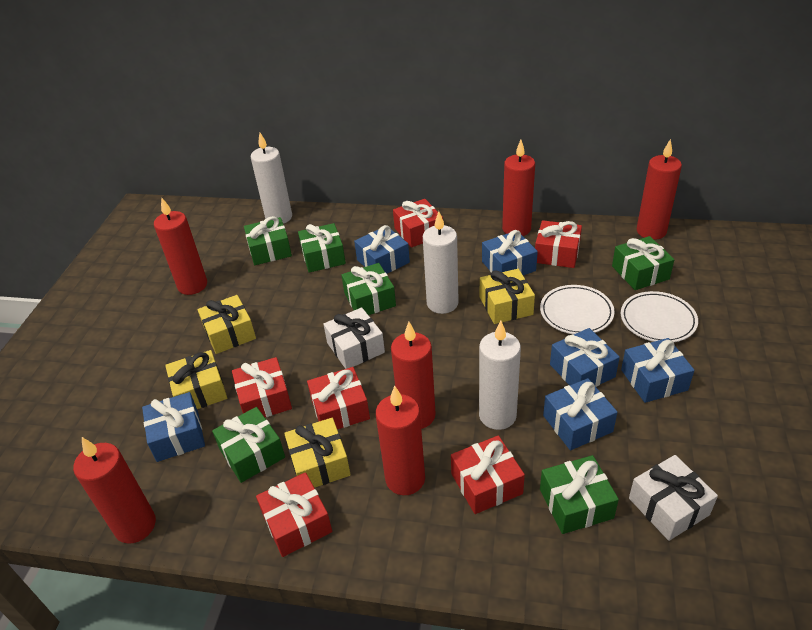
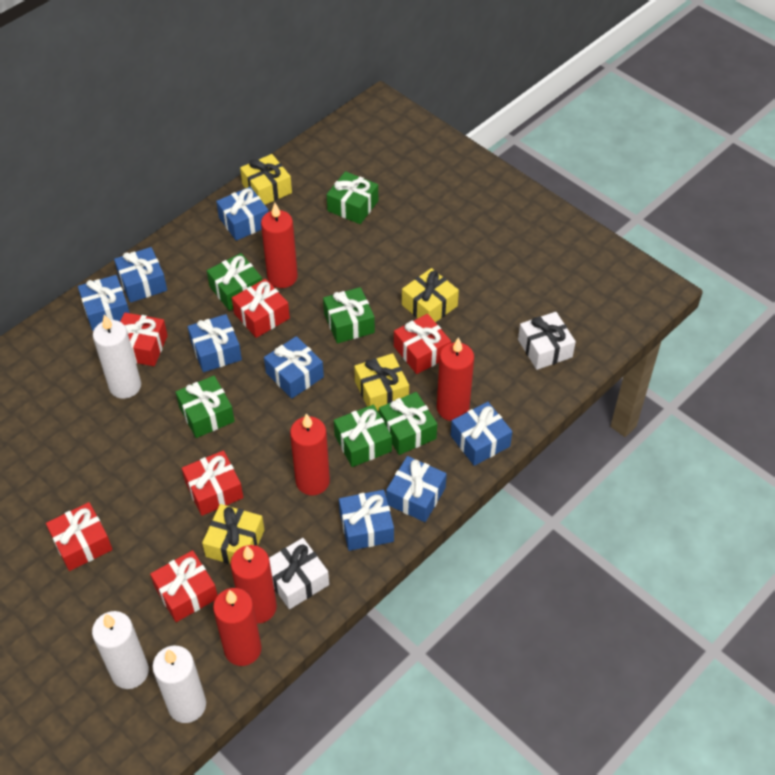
blue gift: 6 -> 8
red candle: 6 -> 5
white plate: 2 -> 0

